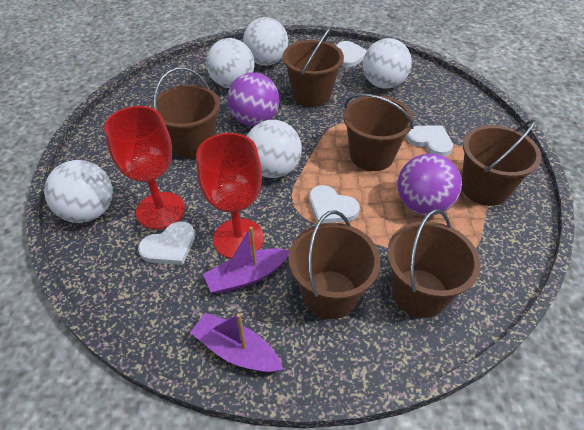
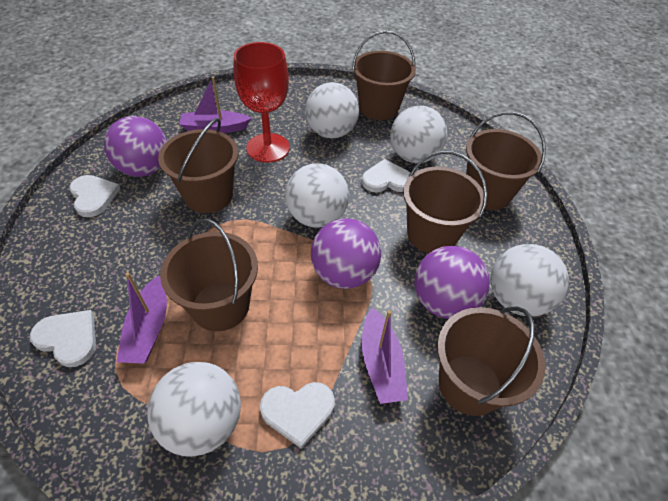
purple ball: 2 -> 3
purple boat: 2 -> 3
red goblet: 2 -> 1

